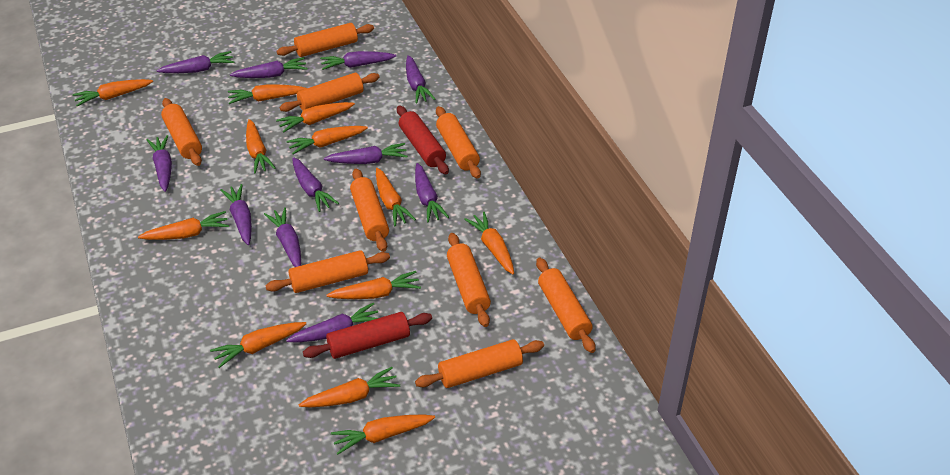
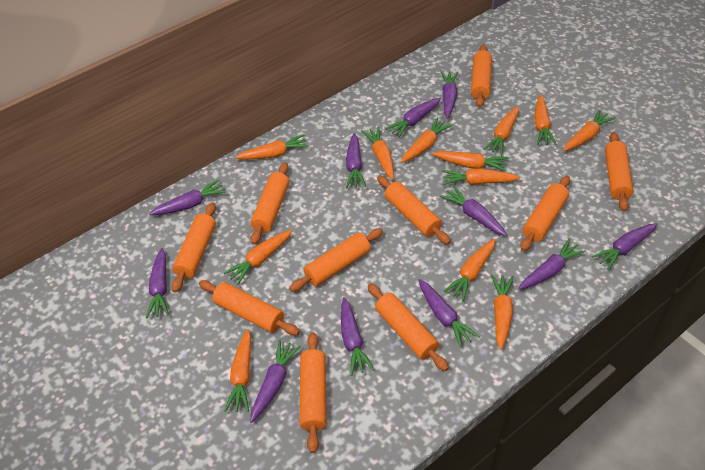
orange rolling pin: 9 -> 10
red rolling pin: 2 -> 0

